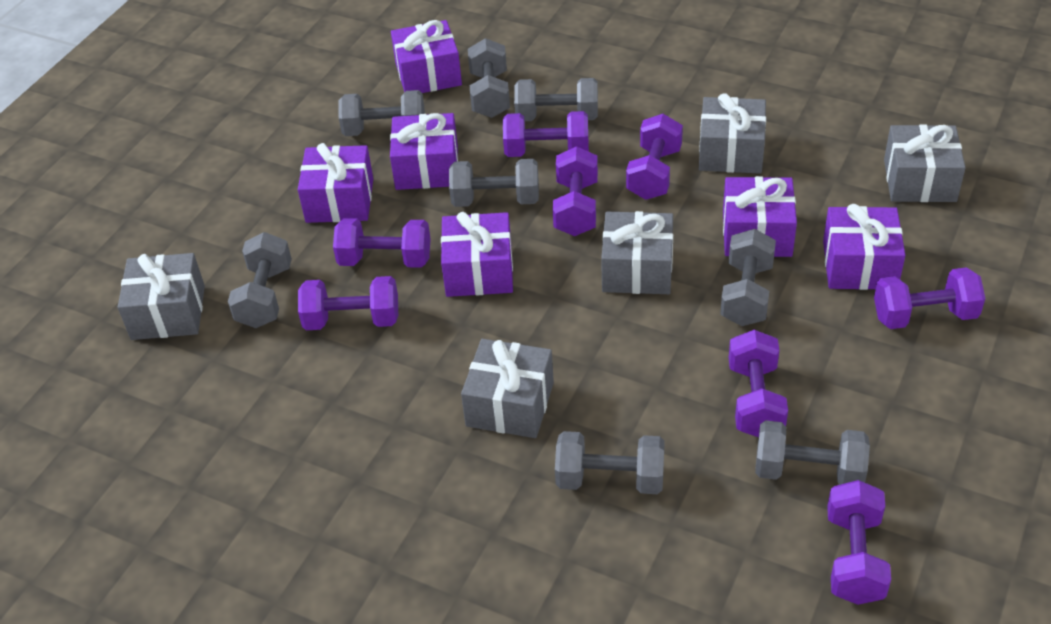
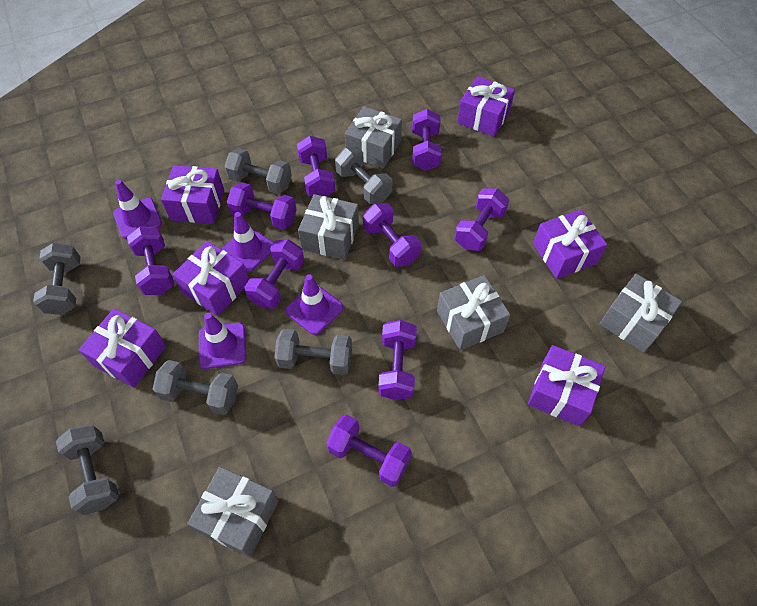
grey dumbbell: 8 -> 6
purple dumbbell: 8 -> 9
purple traffic cone: 0 -> 4

